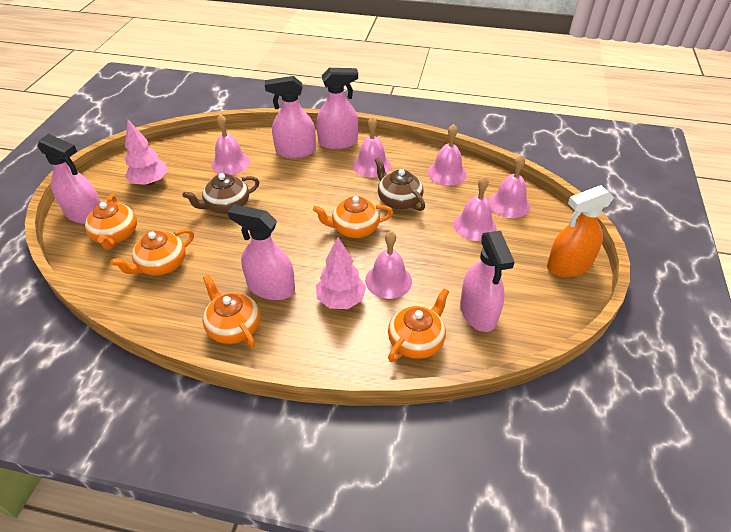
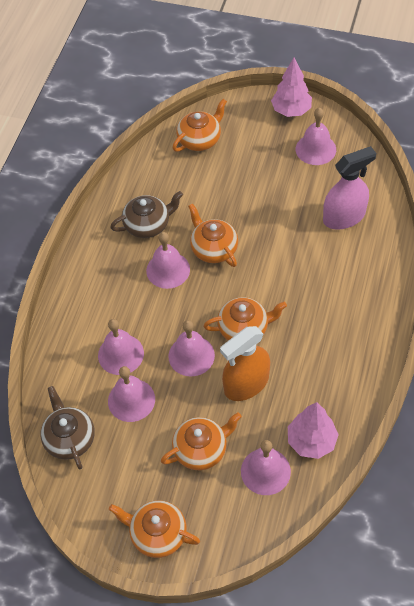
pink spray bottle: 5 -> 1

